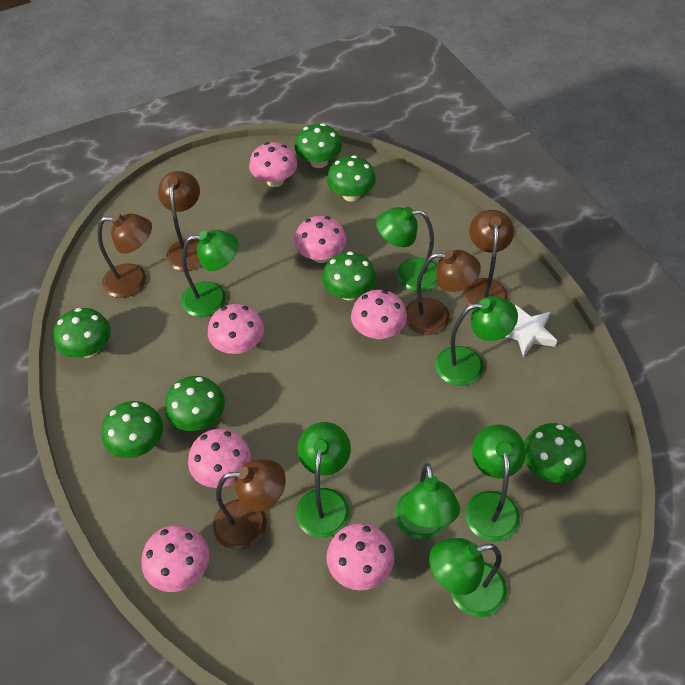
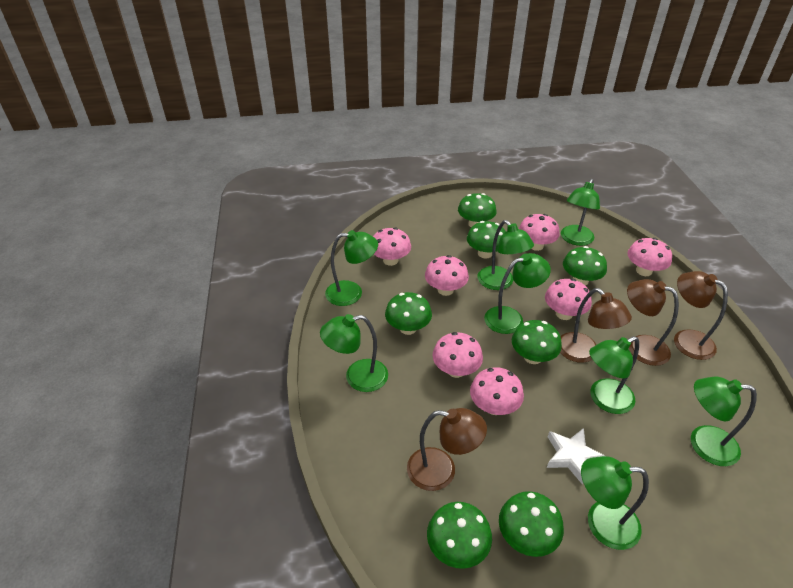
brown lamp: 5 -> 4
green lamp: 7 -> 8

